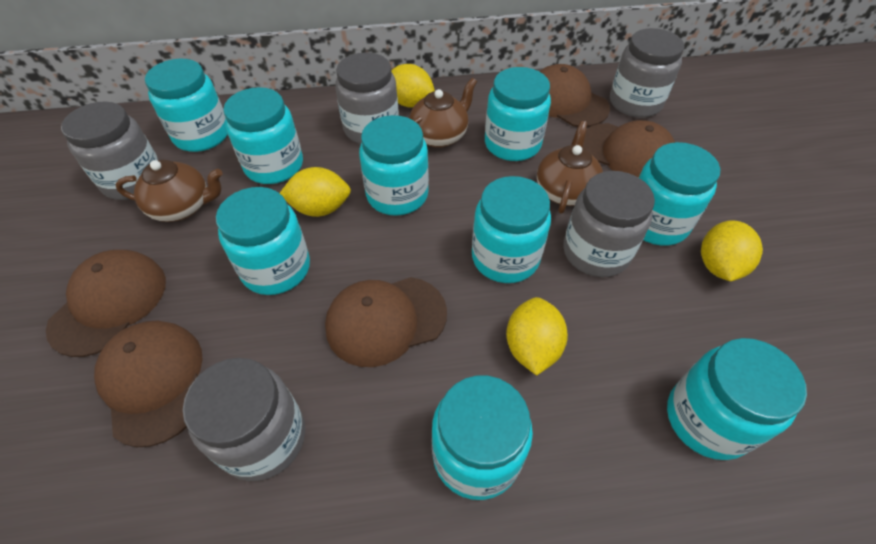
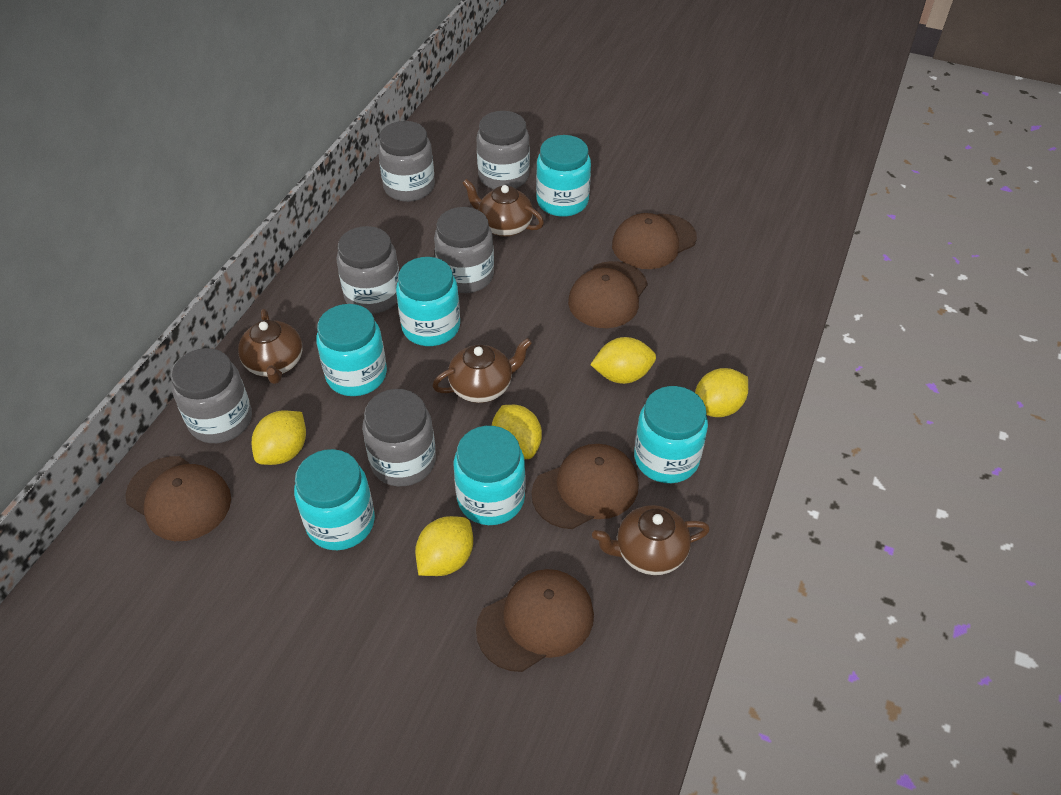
brown teapot: 3 -> 4
grey jar: 5 -> 6
turquoise jar: 9 -> 6
yellow lemon: 4 -> 5

